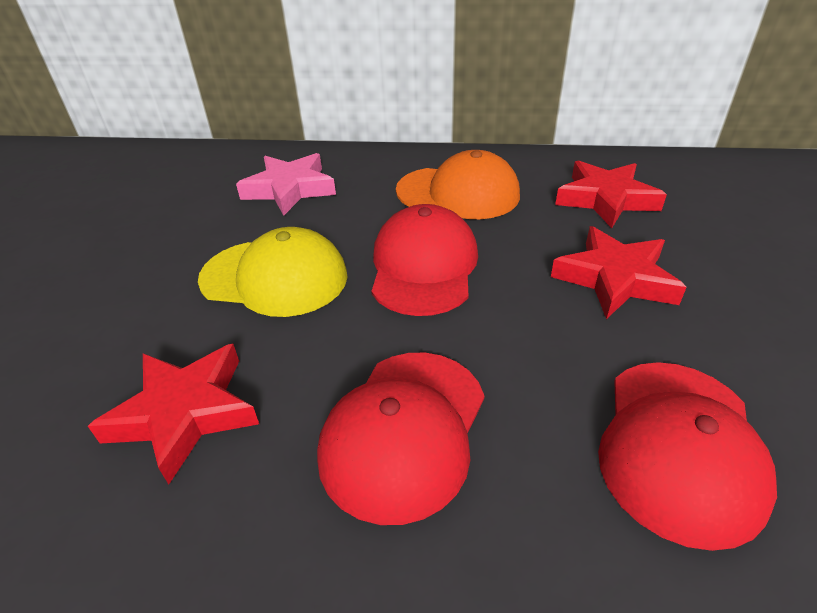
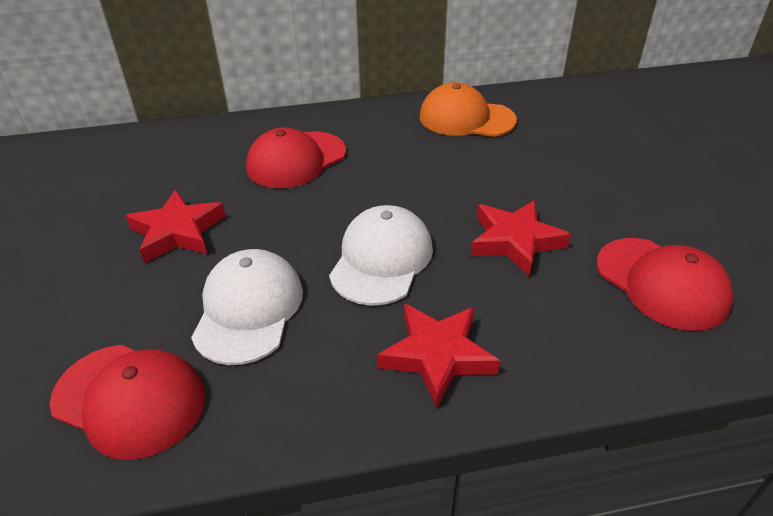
pink star: 1 -> 0
white cap: 0 -> 2
yellow cap: 1 -> 0

